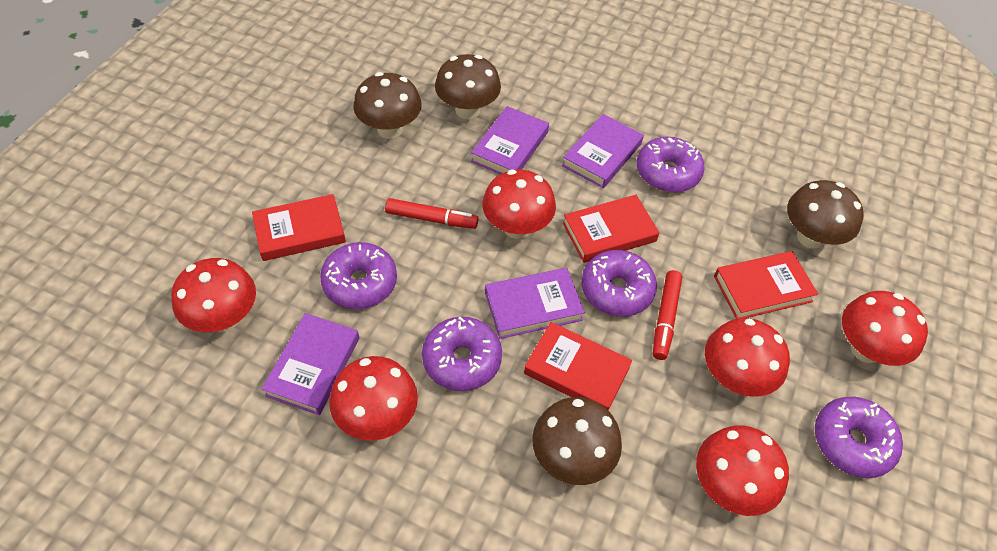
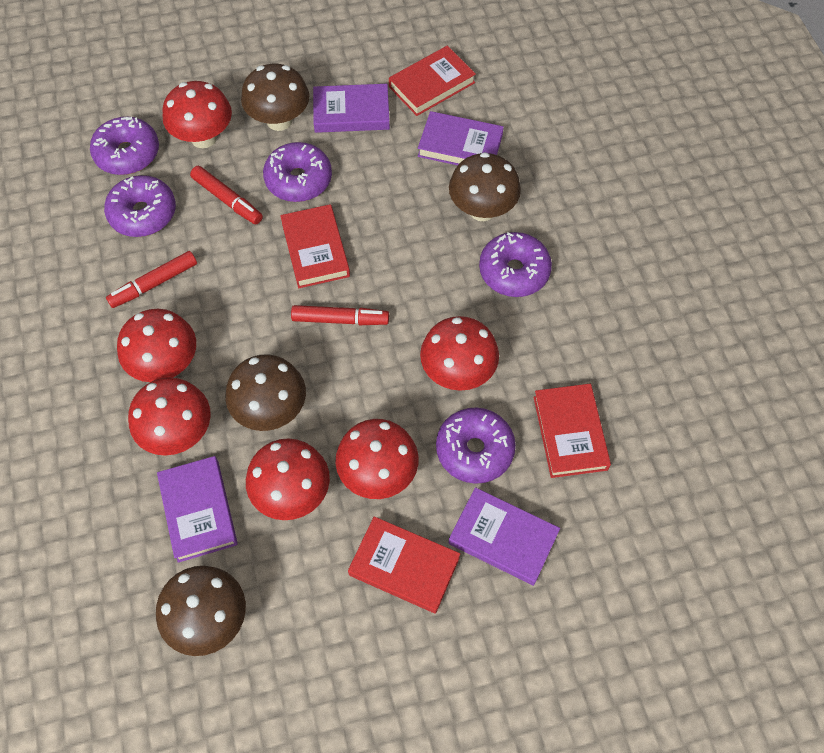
red marker: 2 -> 3

